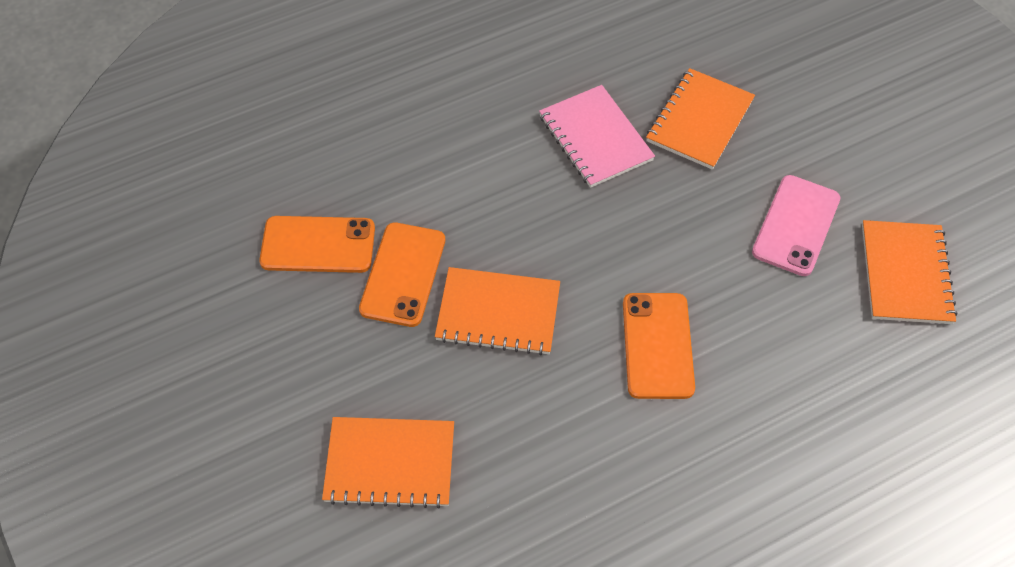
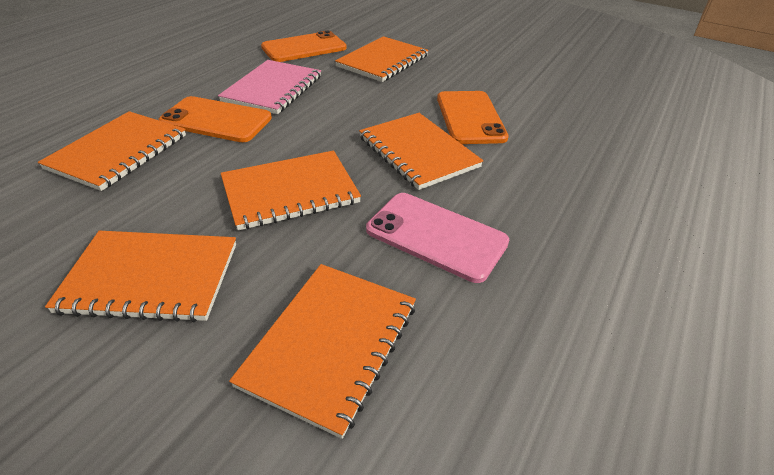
orange notebook: 4 -> 6

